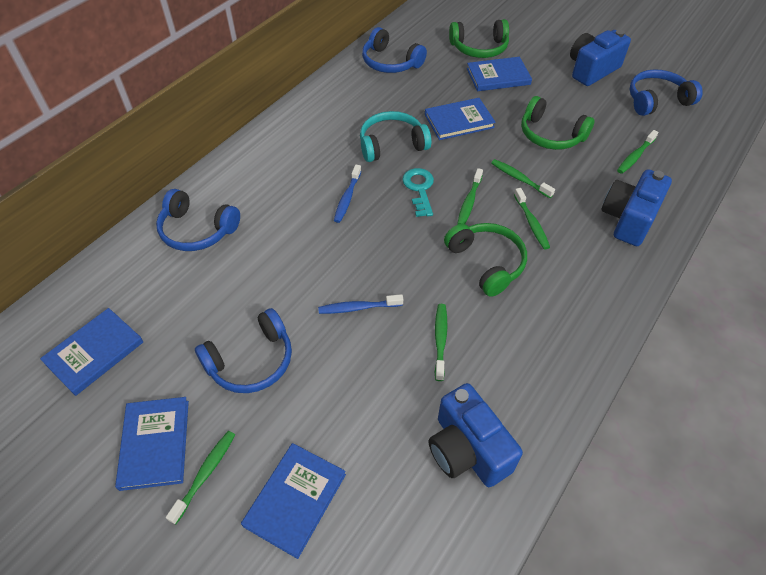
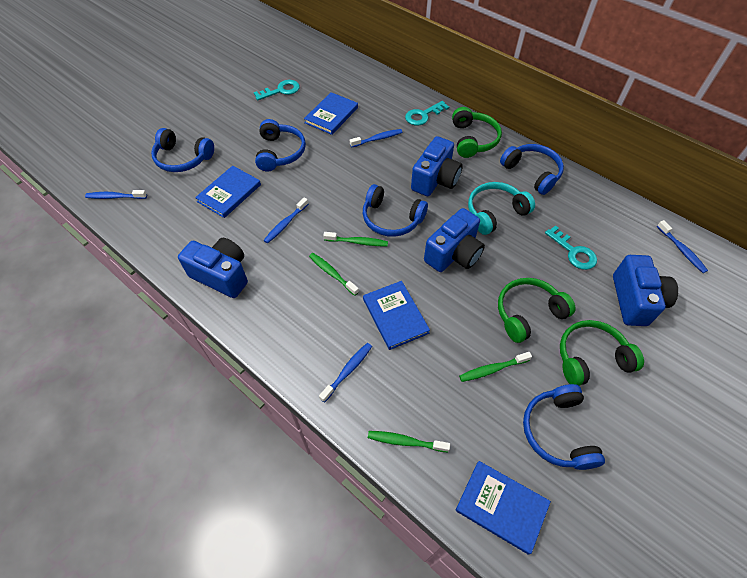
blue book: 5 -> 4
blue camera: 3 -> 4
blue headphones: 4 -> 5
blue toothbrush: 2 -> 5
green toothbrush: 6 -> 4
turquoise key: 1 -> 3

